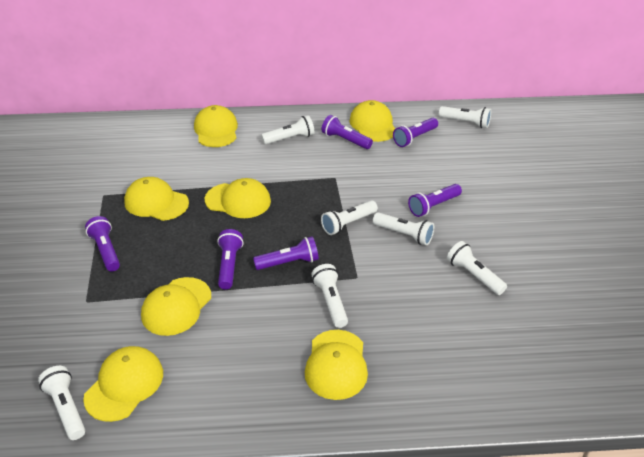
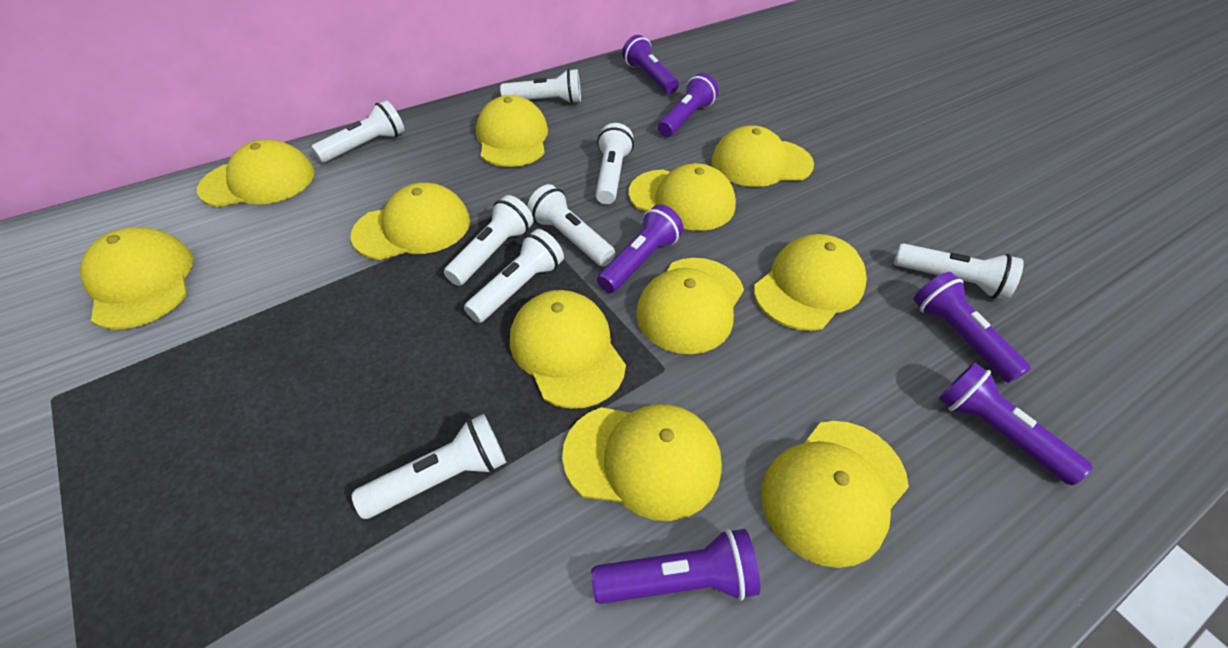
white flashlight: 7 -> 8
yellow cap: 7 -> 11

